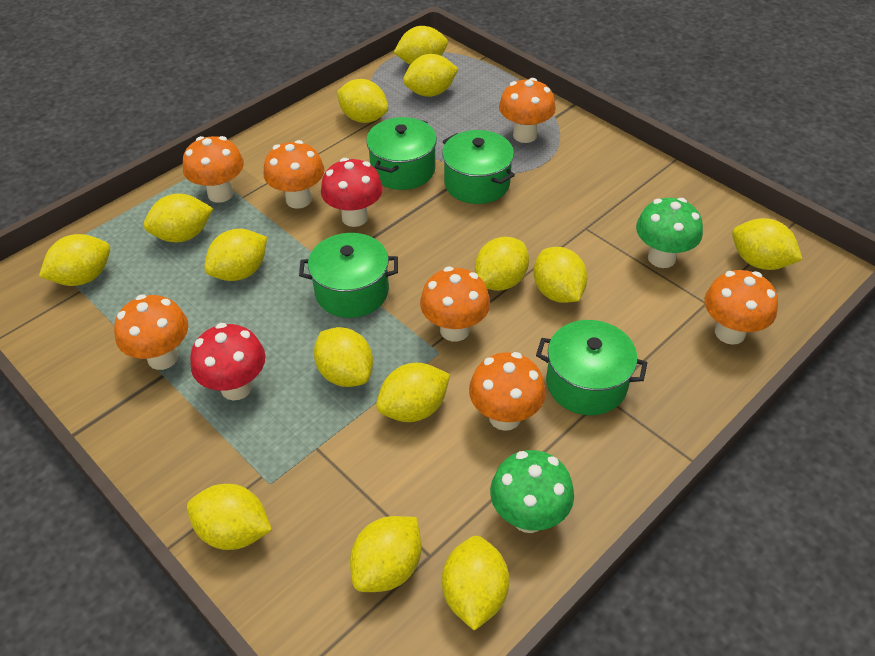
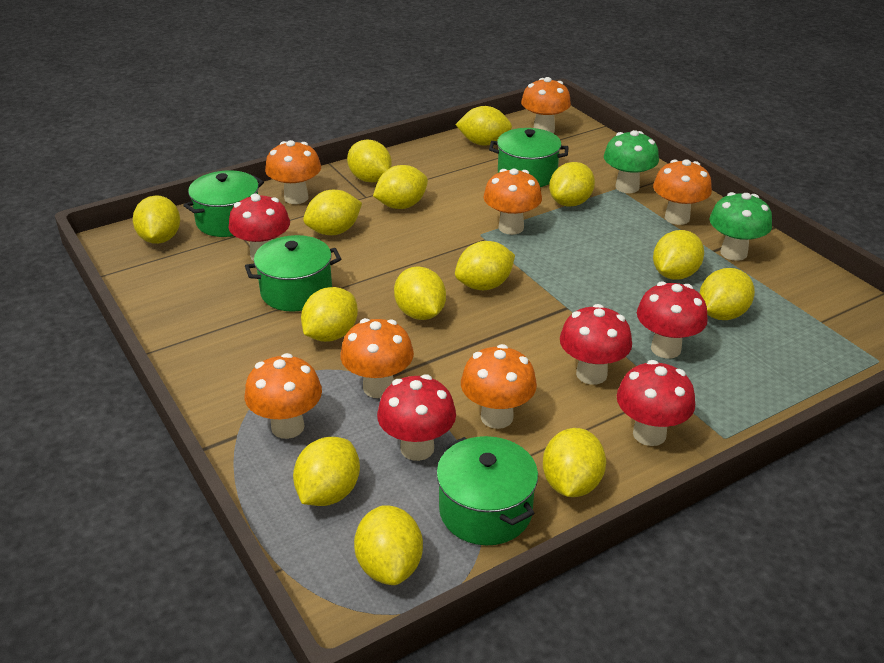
red mushroom: 2 -> 5

